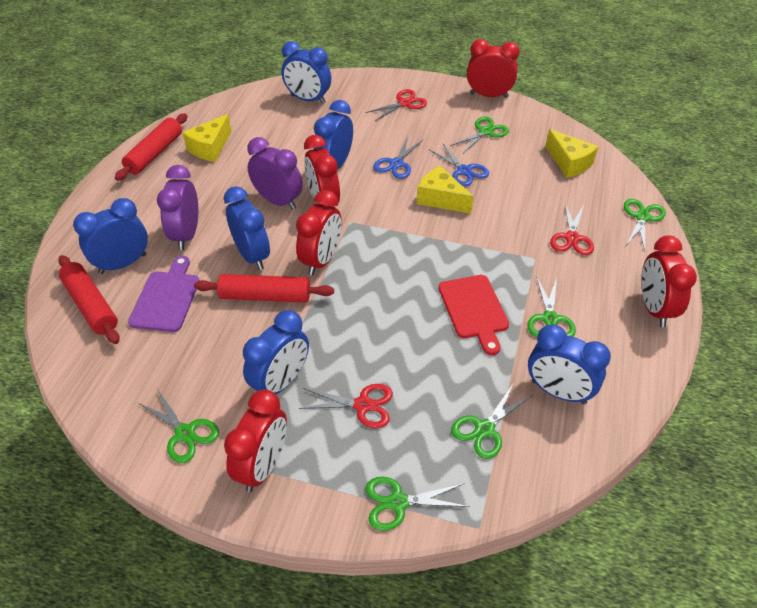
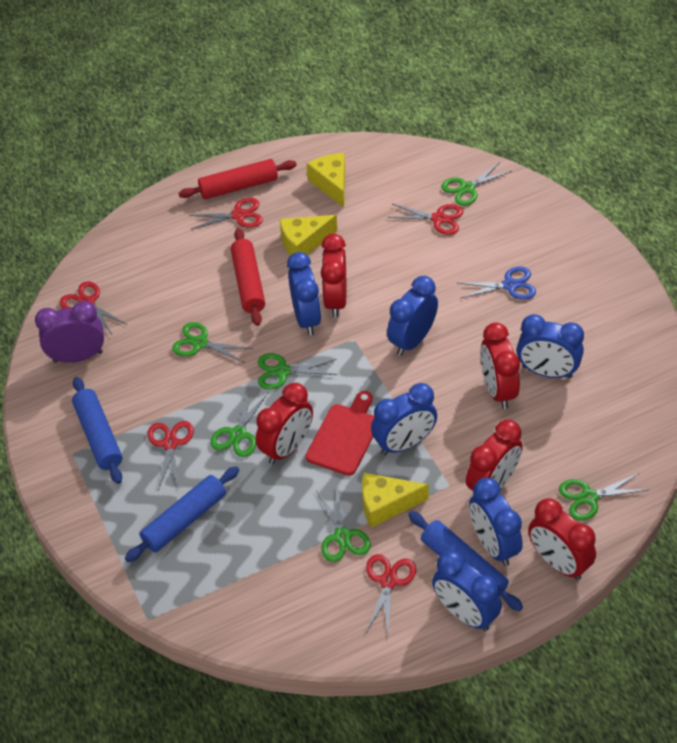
blue rolling pin: 0 -> 3
blue scissors: 2 -> 1
purple clock: 2 -> 1
purple cutting board: 1 -> 0
red rolling pin: 3 -> 2
red scissors: 3 -> 5

